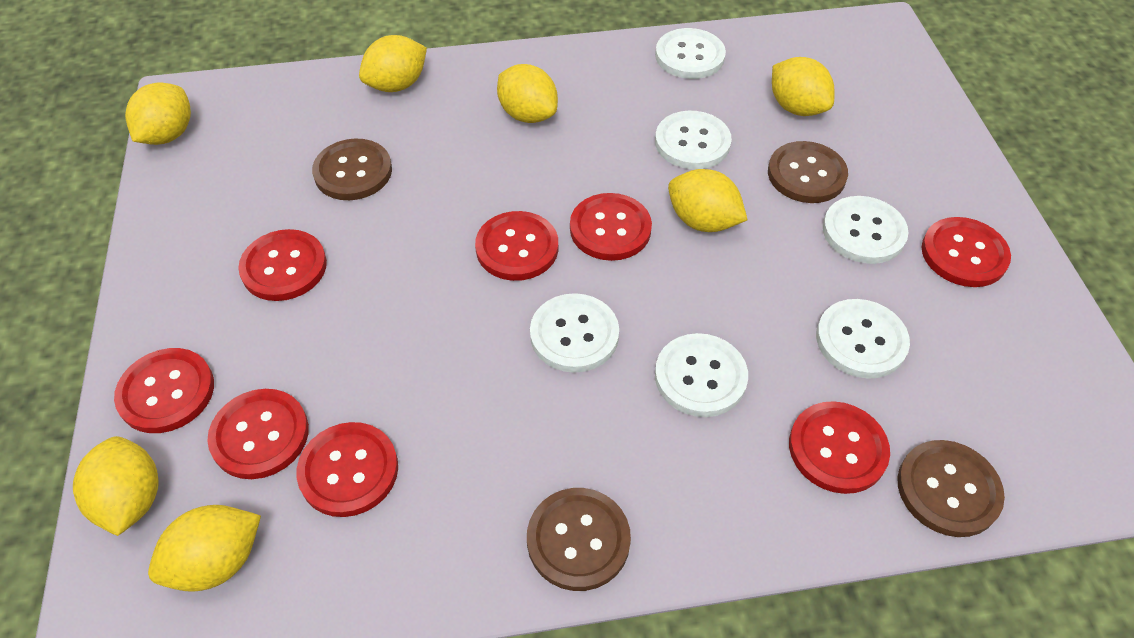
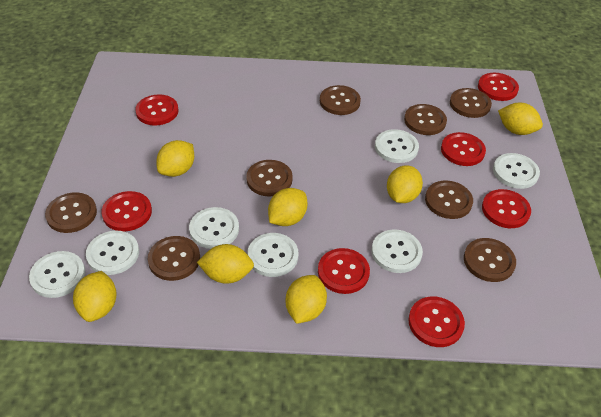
brown button: 4 -> 8
red button: 8 -> 7
white button: 6 -> 7

